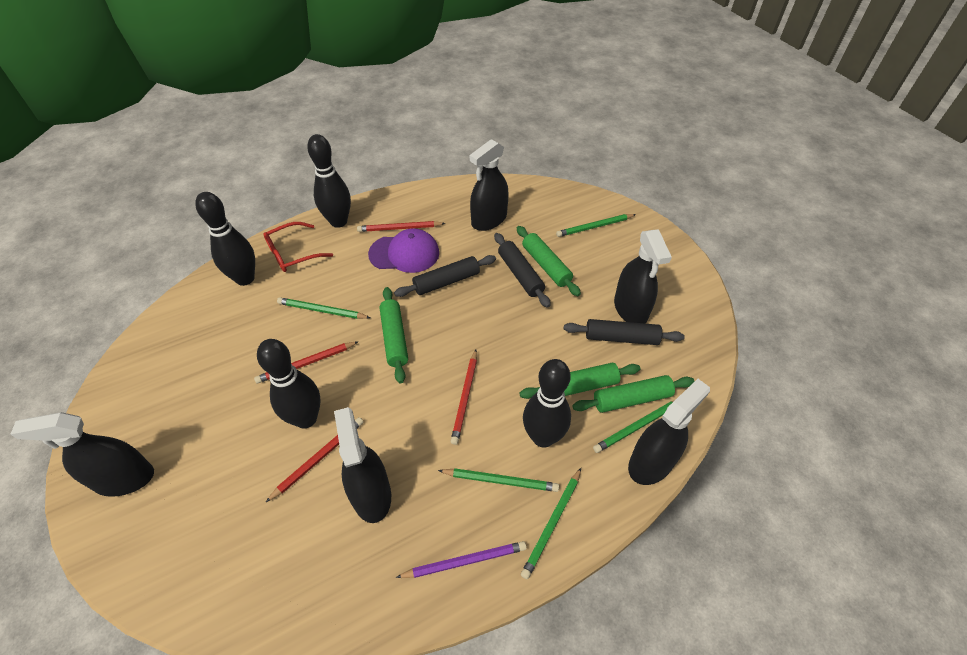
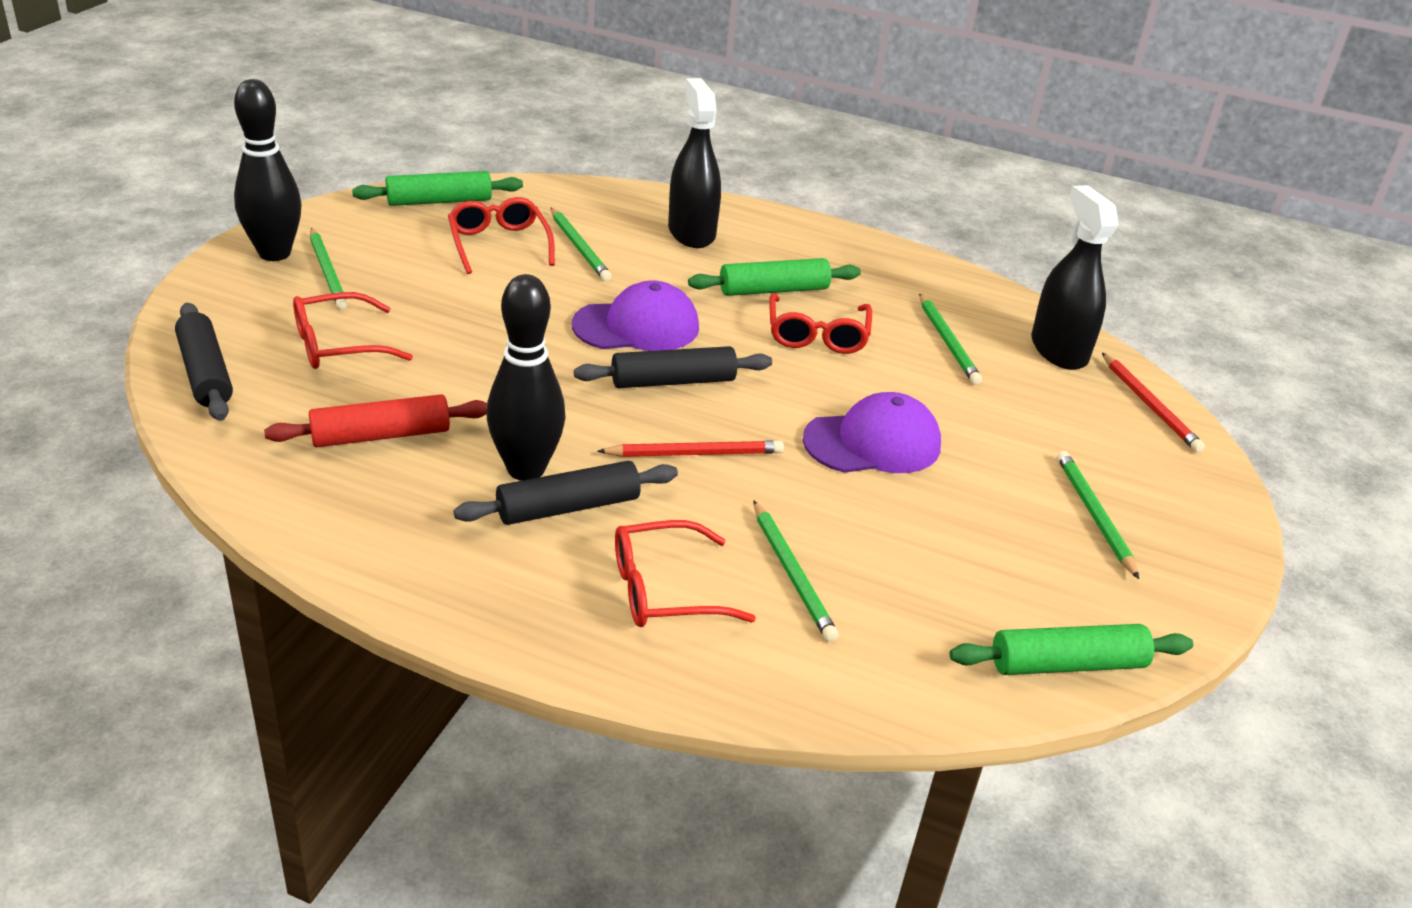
black bowling pin: 4 -> 2
black spray bottle: 5 -> 2
green rolling pin: 4 -> 3
purple cap: 1 -> 2
purple pencil: 1 -> 0
red glasses: 1 -> 4
red pencil: 4 -> 2
red rolling pin: 0 -> 1

